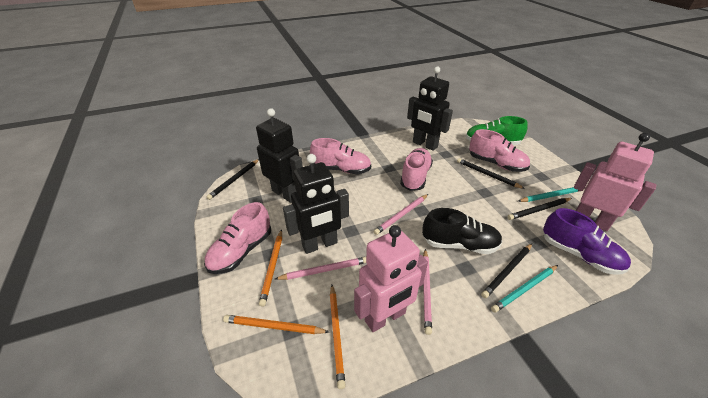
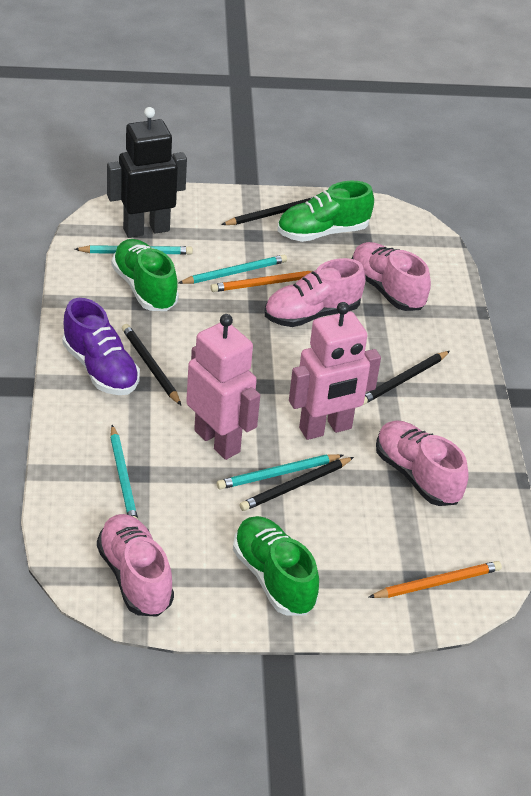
black robot: 3 -> 1
black shoe: 1 -> 0
green shoe: 1 -> 3
orange pencil: 3 -> 2
pink pencil: 3 -> 0
turquoise pencil: 2 -> 4

